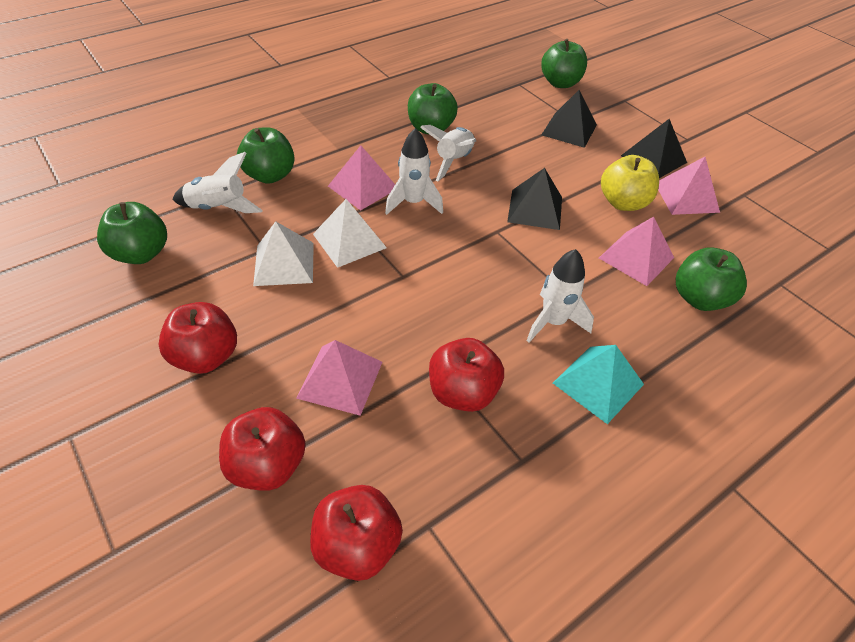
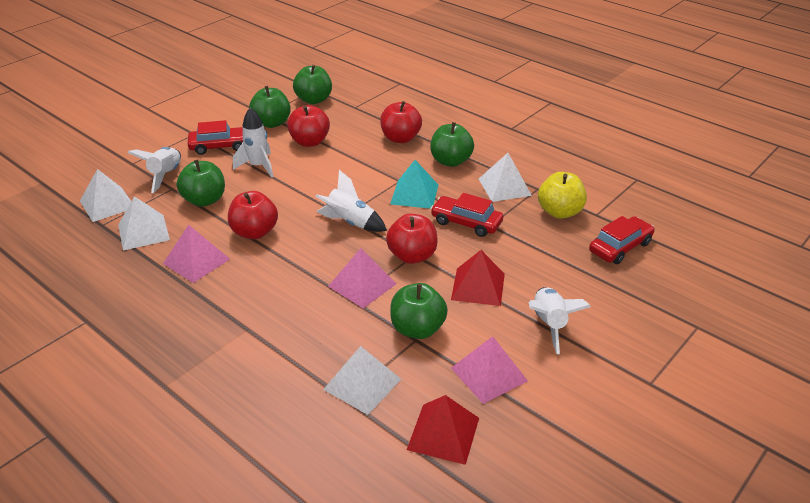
black pyramid: 3 -> 0
pink pyramid: 4 -> 3
red car: 0 -> 3
red pyramid: 0 -> 2
white pyramid: 2 -> 4

